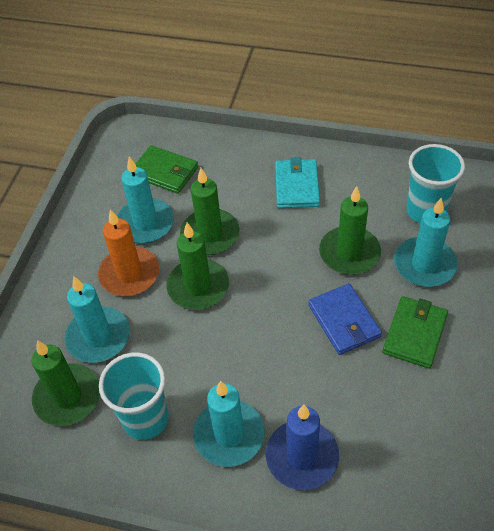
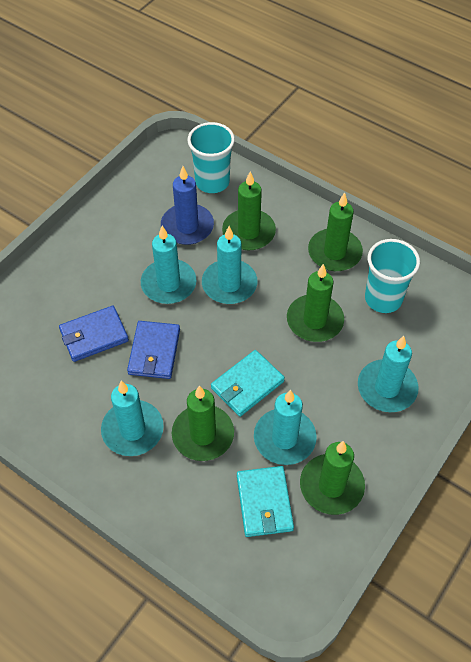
blue wallet: 1 -> 2
green candle: 4 -> 5
green wallet: 2 -> 0
orange candle: 1 -> 0
turquoise candle: 4 -> 5
turquoise wallet: 1 -> 2

